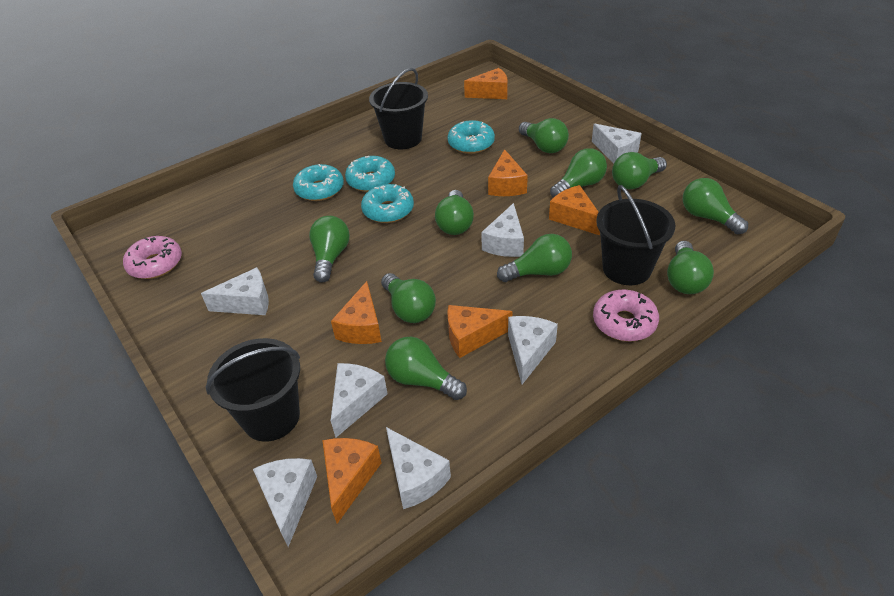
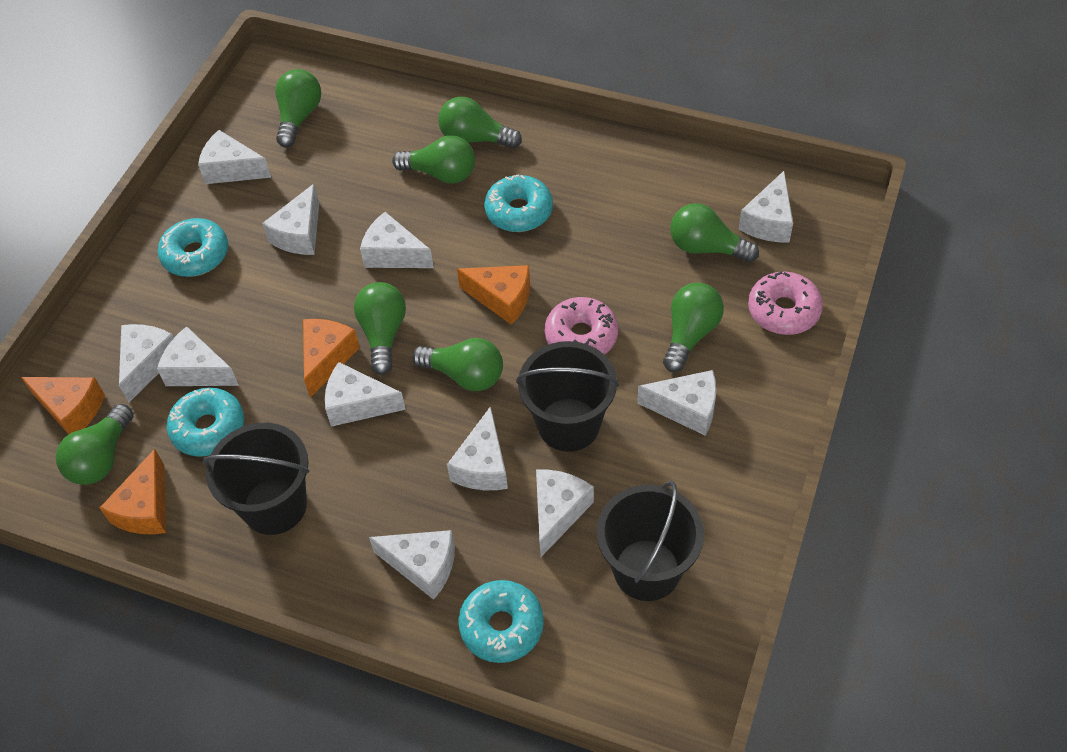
green light bulb: 10 -> 8
orange cheese: 6 -> 4
white cheese: 7 -> 11

